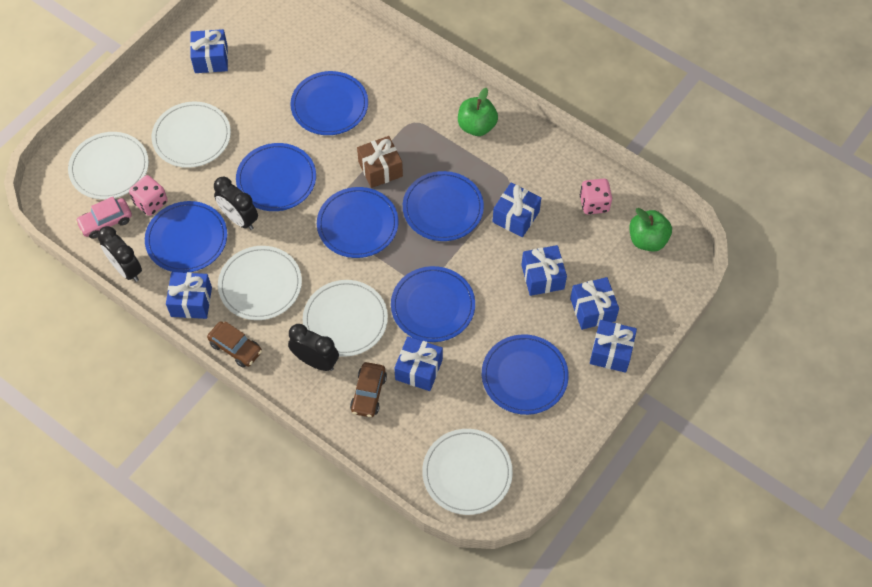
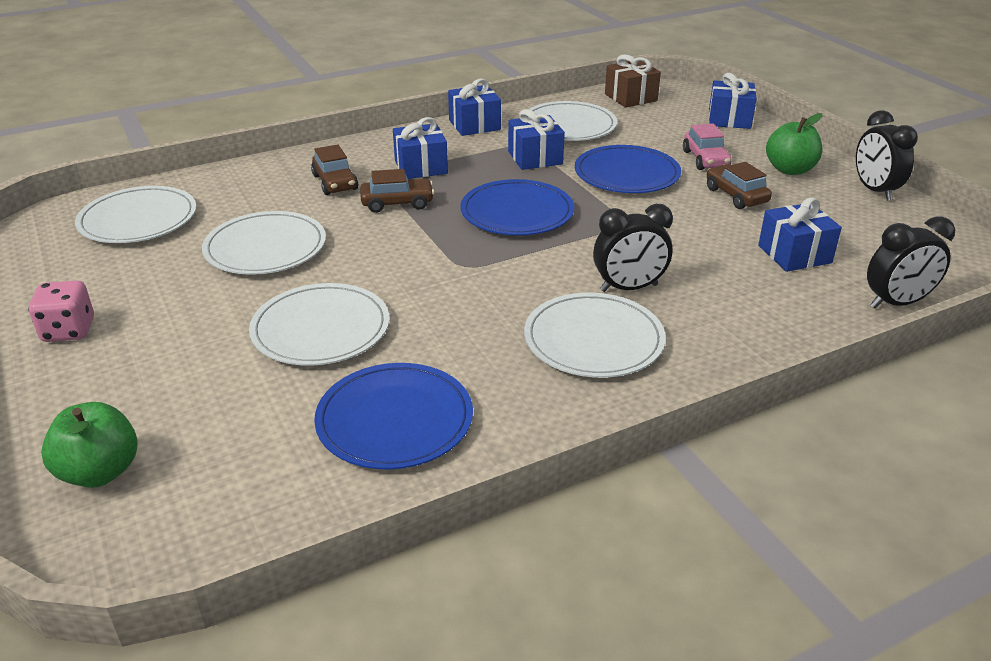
blue gift: 7 -> 5
blue plate: 7 -> 3
brown car: 2 -> 3
pink dice: 2 -> 1

